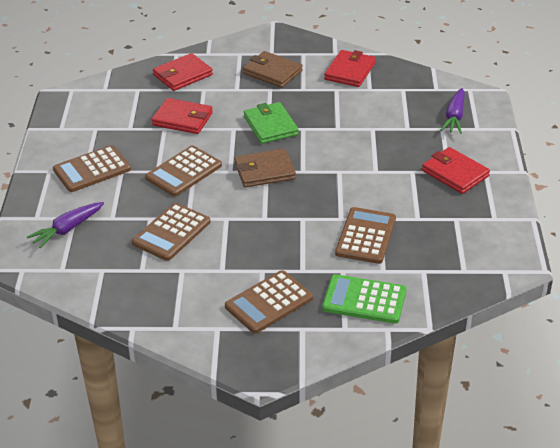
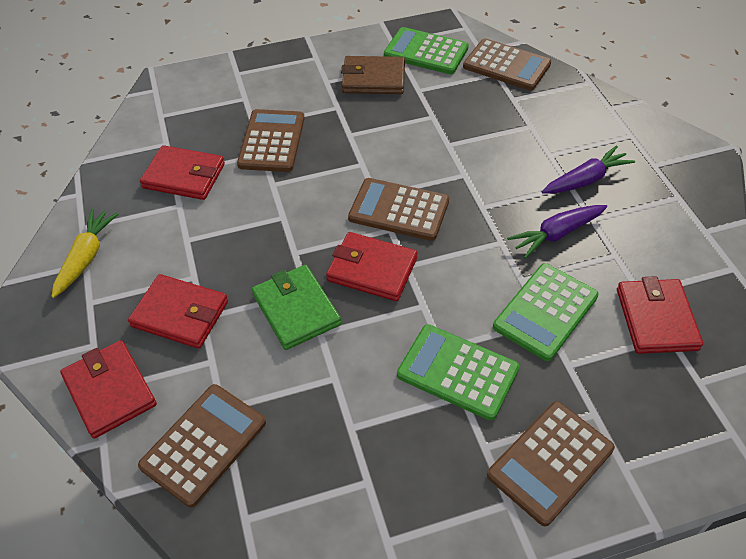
brown wallet: 2 -> 1
green calculator: 1 -> 3
red wallet: 4 -> 5
yellow carrot: 0 -> 1

